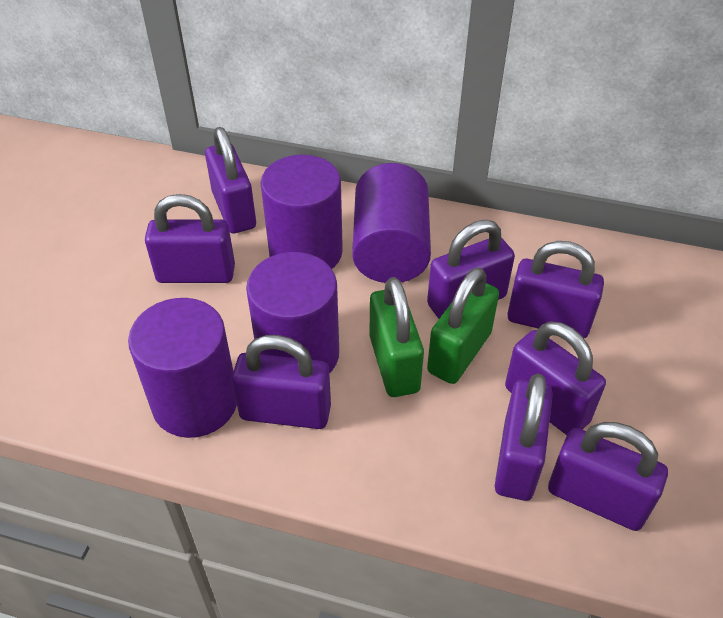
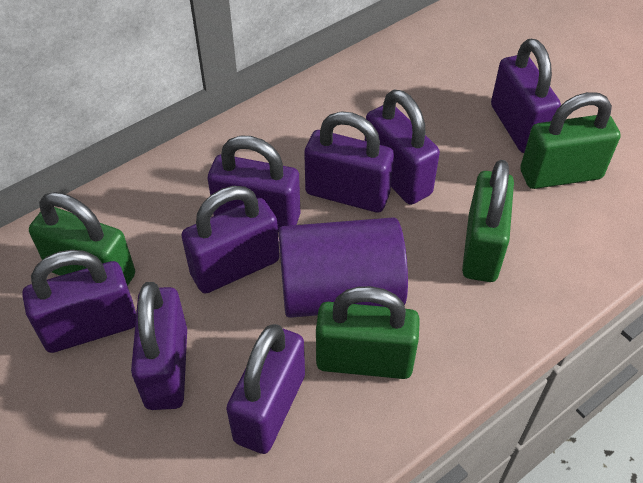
green padlock: 2 -> 4
purple cylinder: 4 -> 1

